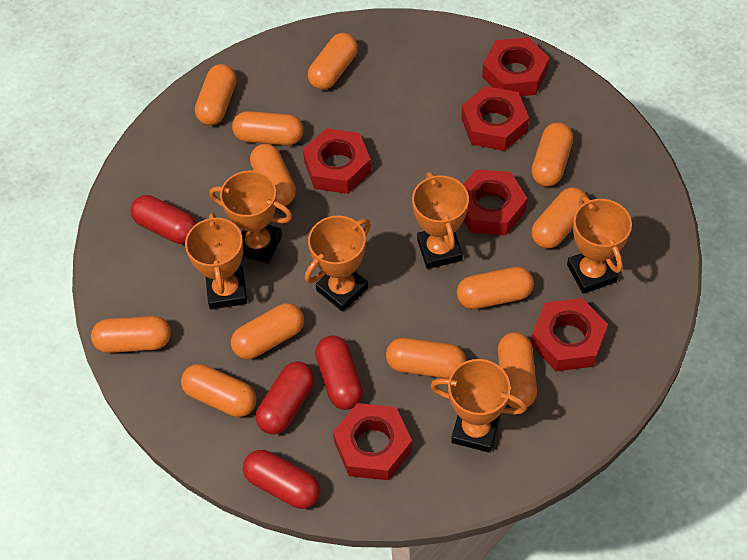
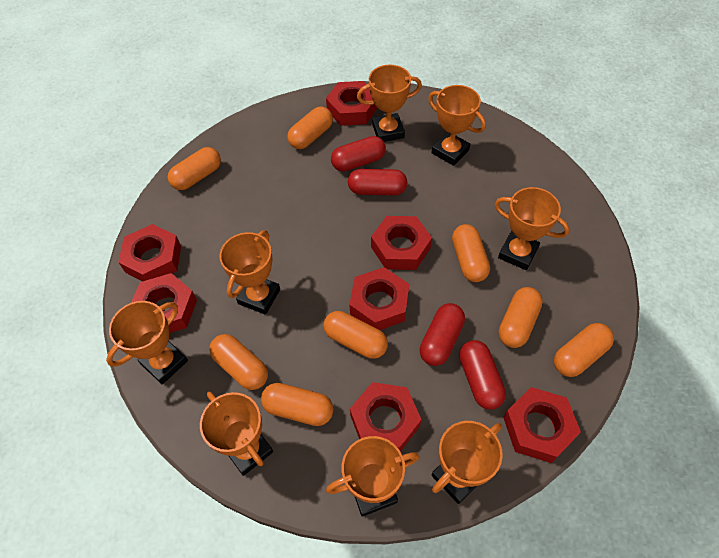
orange capsule: 12 -> 8
orange trophy: 6 -> 8
red nut: 6 -> 7

